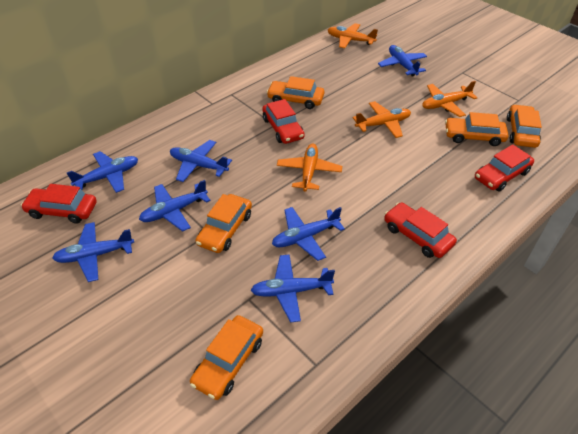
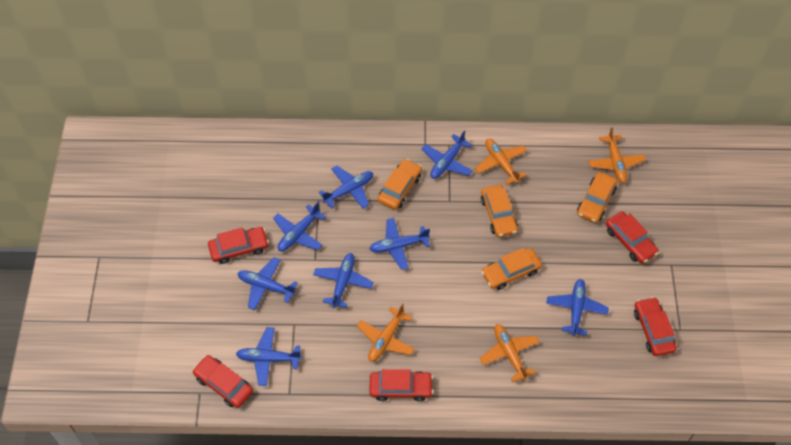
blue plane: 7 -> 8
orange car: 5 -> 4
red car: 4 -> 5

